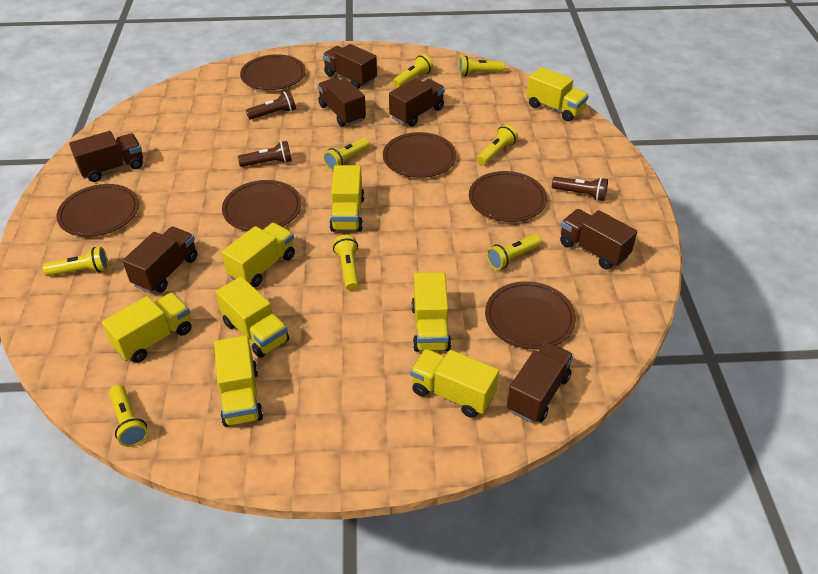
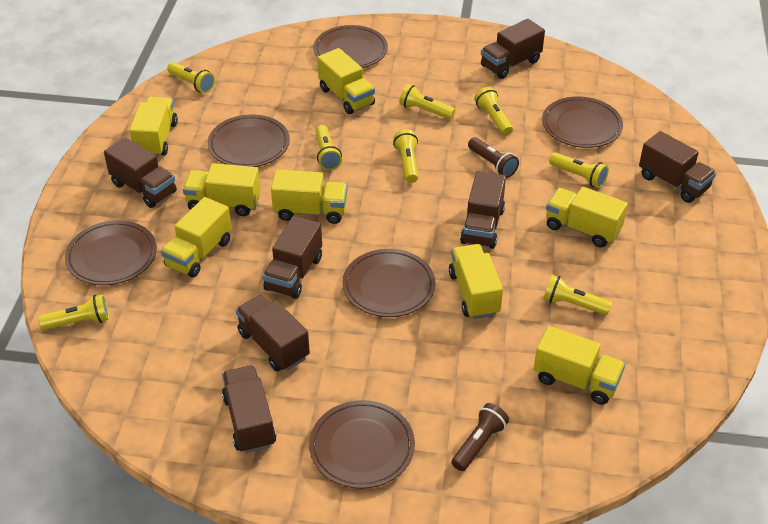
brown flashlight: 3 -> 2

